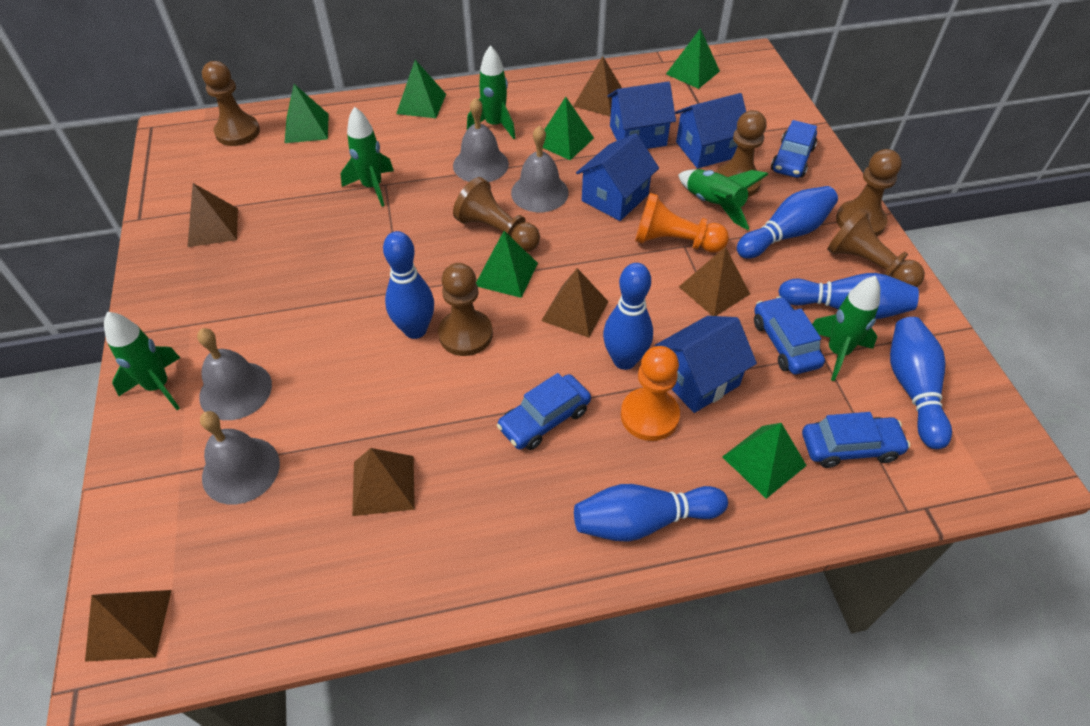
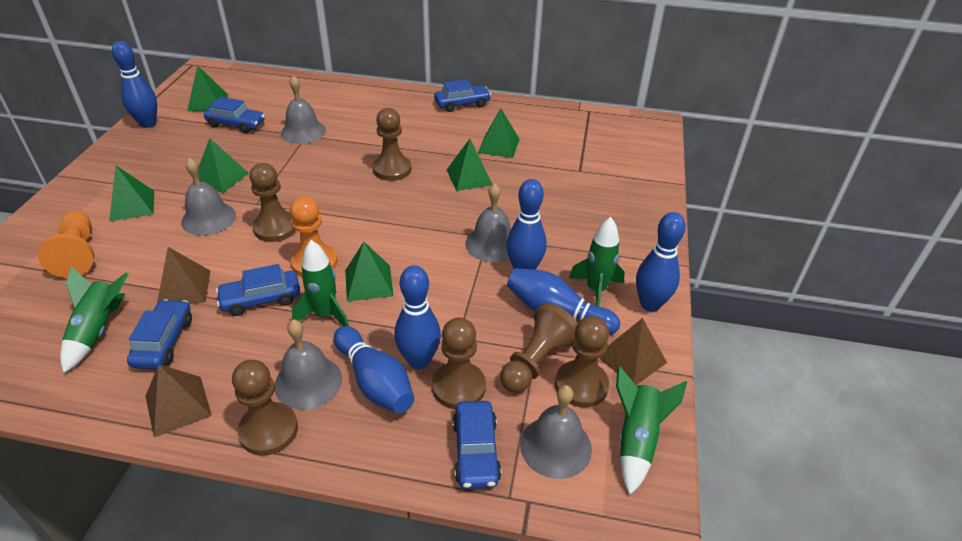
blue car: 4 -> 5
blue house: 4 -> 0
brown pyramid: 6 -> 3
green rocket: 5 -> 4
grey bell: 4 -> 5

